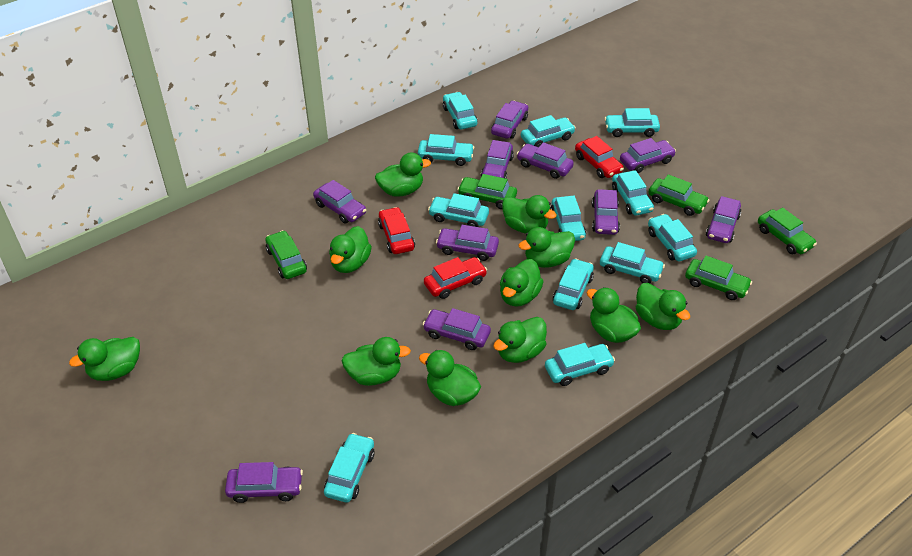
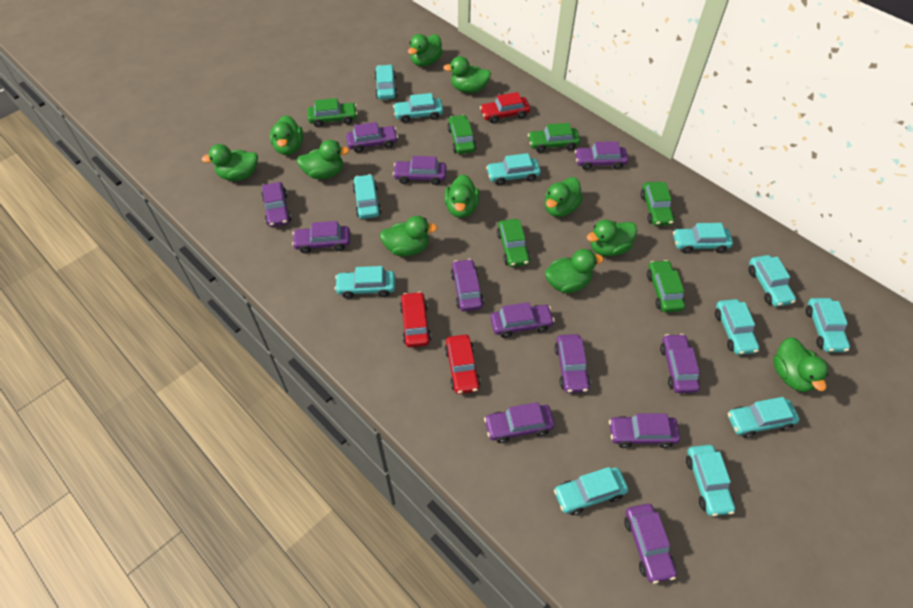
green car: 5 -> 6
purple car: 10 -> 12

